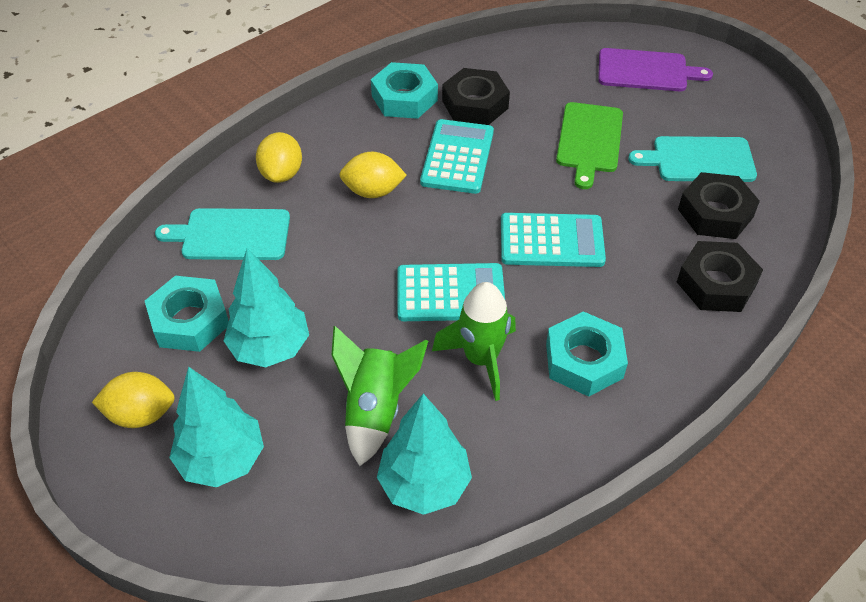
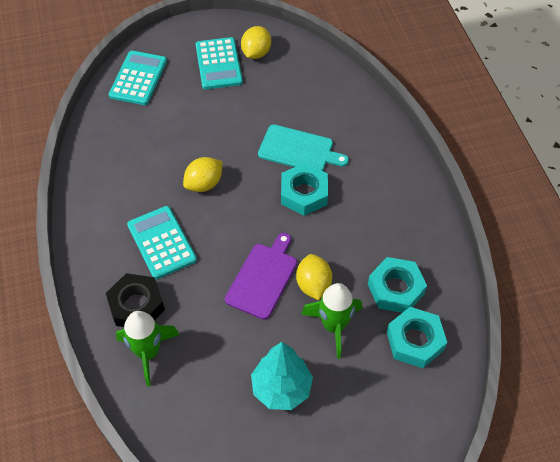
black nut: 3 -> 1
green cutting board: 1 -> 0
turquoise cutting board: 2 -> 1
turquoise tree: 3 -> 1

